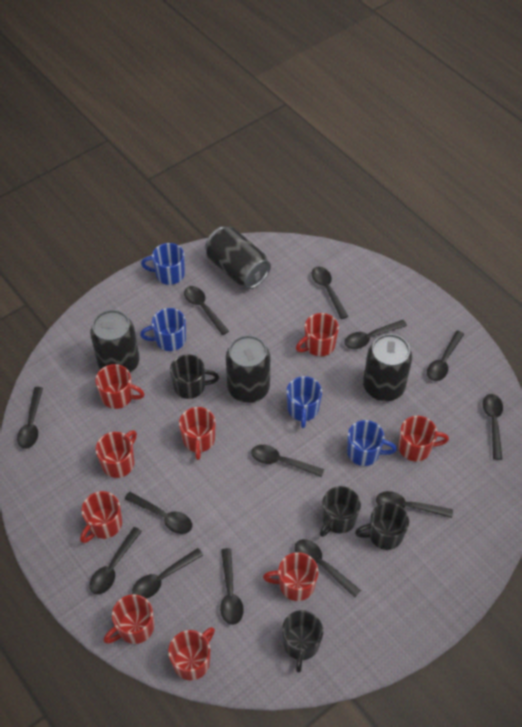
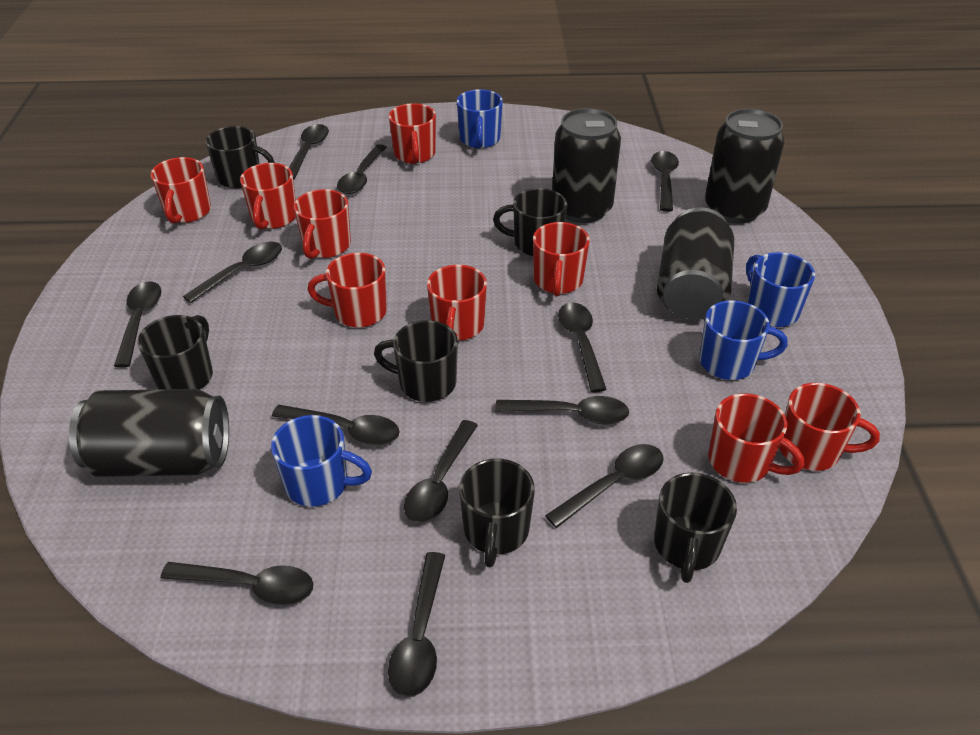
black mug: 4 -> 6
black spoon: 13 -> 12

